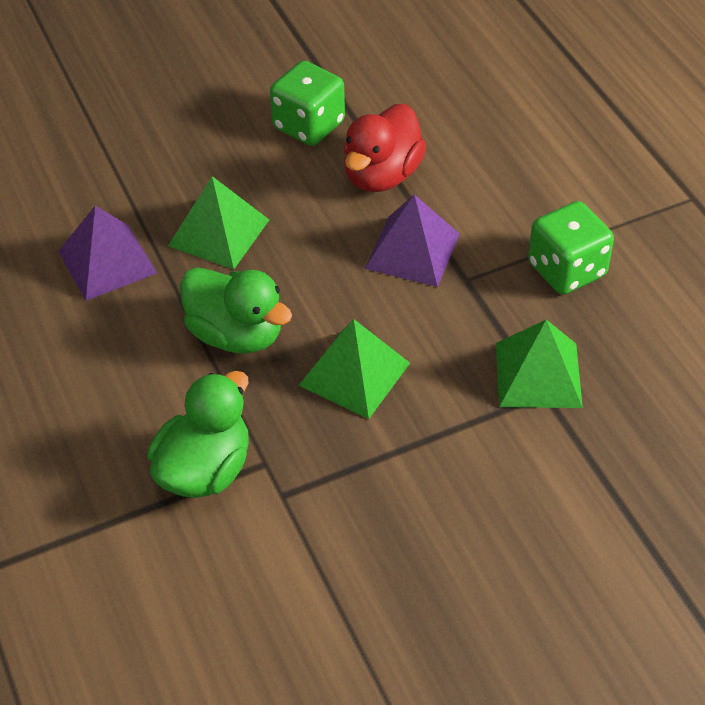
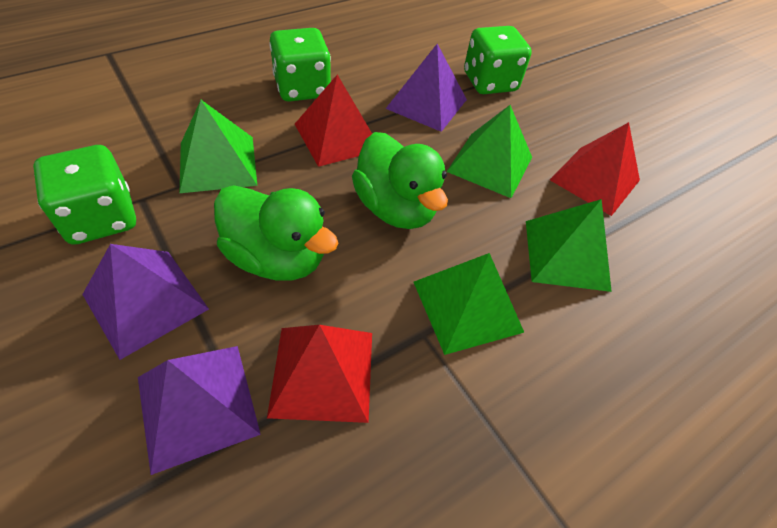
green dice: 2 -> 3
green pyramid: 3 -> 4
purple pyramid: 2 -> 3
red duck: 1 -> 0
red pyramid: 0 -> 3

